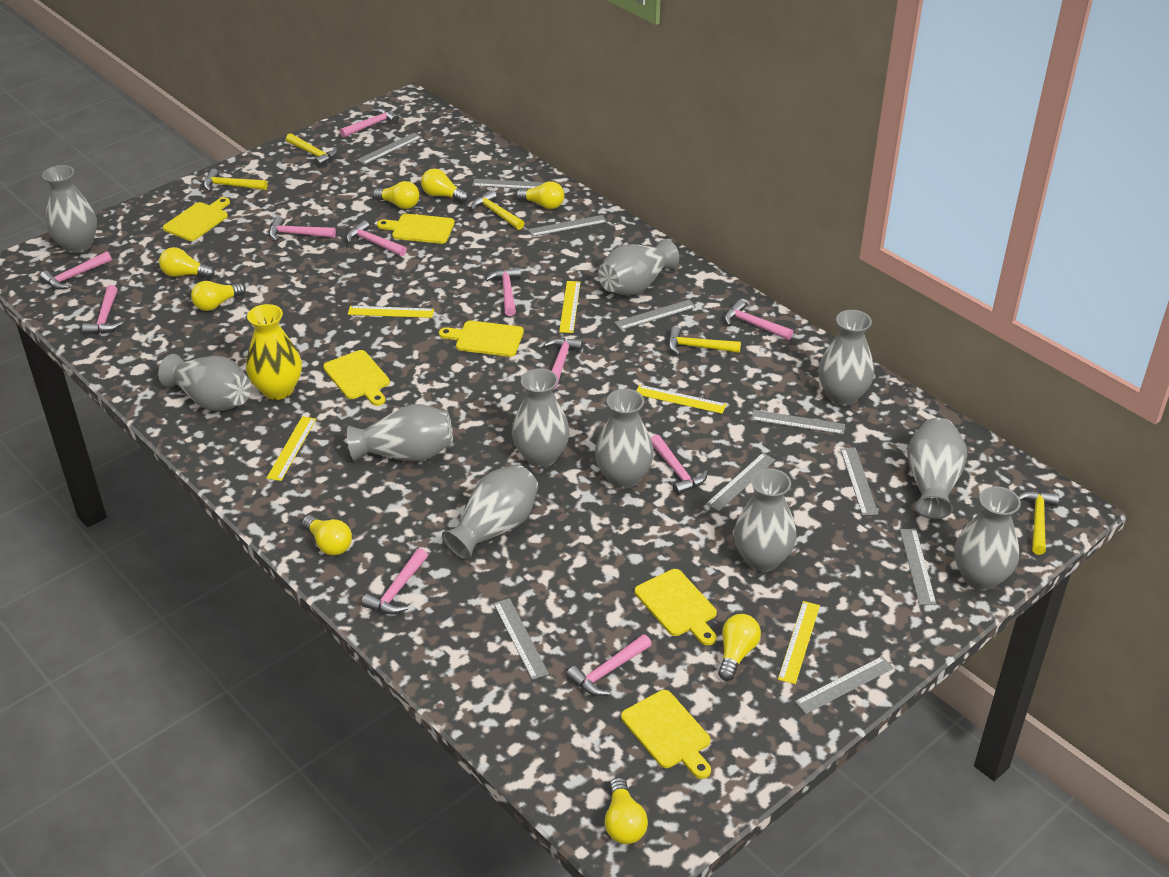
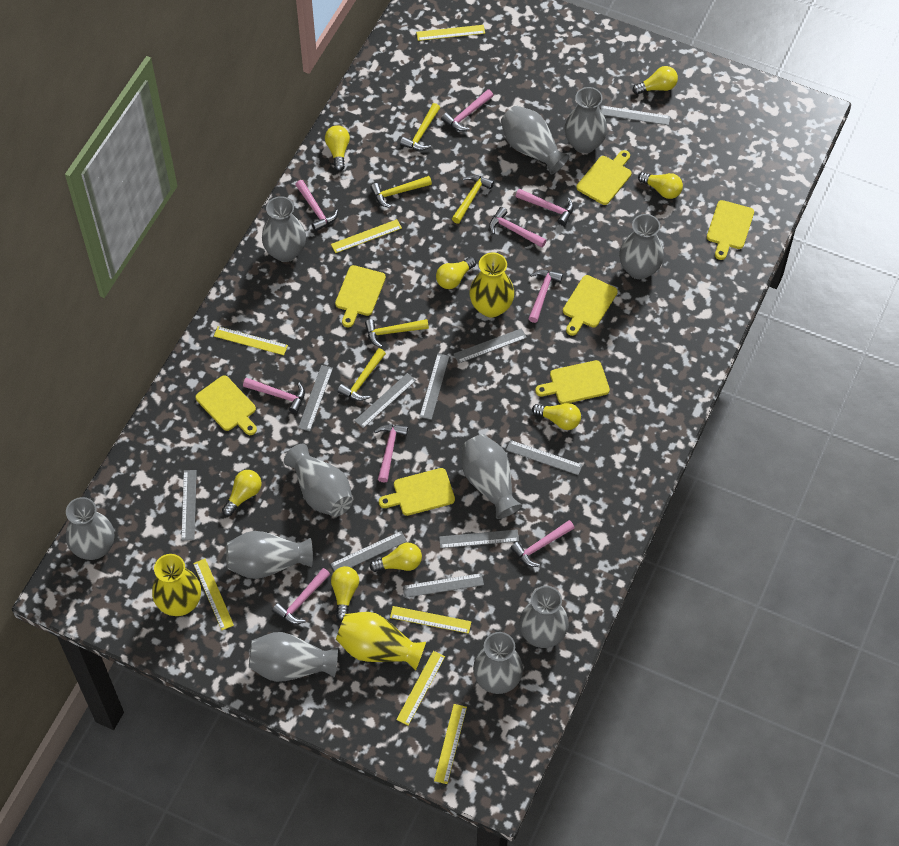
pink hammer: 11 -> 9
yellow cutting board: 6 -> 7
yellow ruler: 5 -> 7
yellow vase: 1 -> 3

